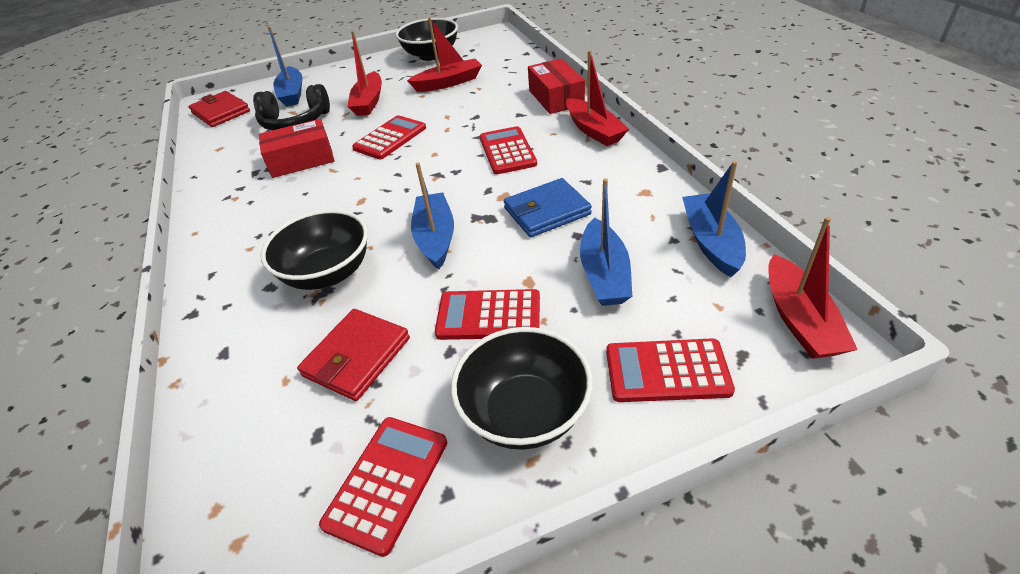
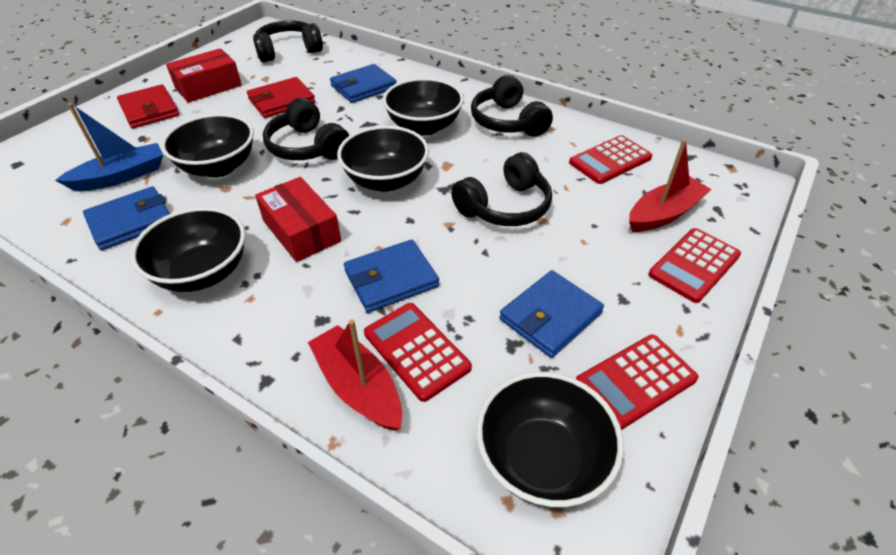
black bowl: 3 -> 5
black headphones: 1 -> 4
blue boat: 4 -> 1
blue wallet: 1 -> 4
red boat: 4 -> 2
red calculator: 5 -> 4

